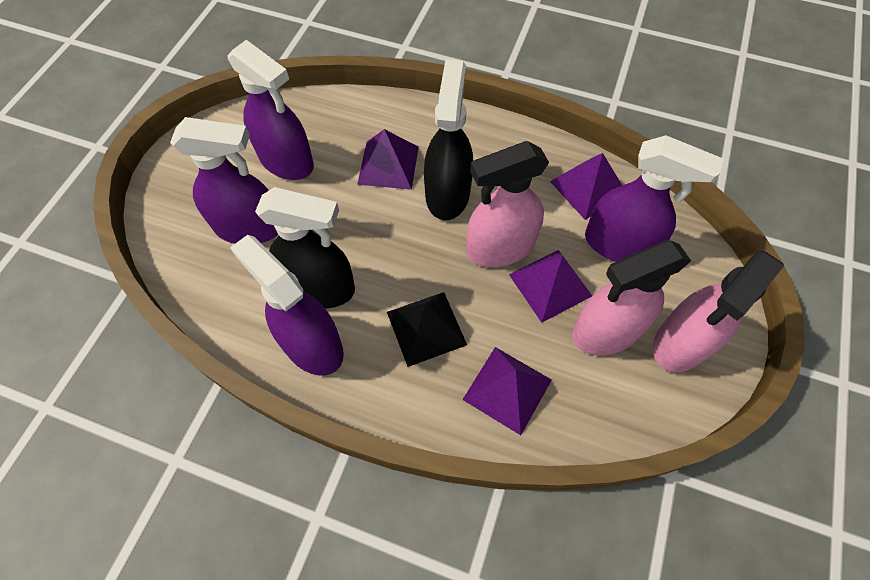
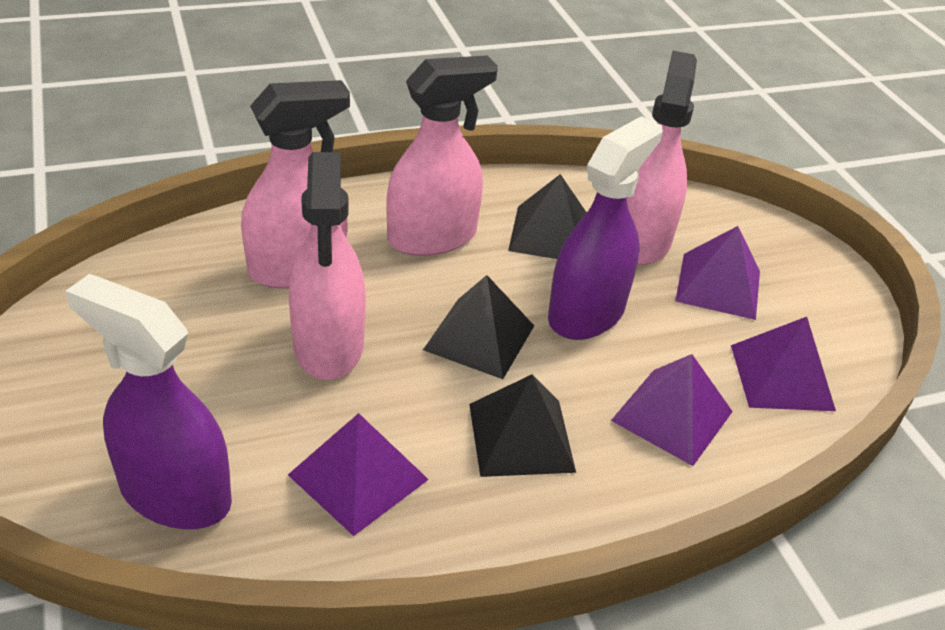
black pyramid: 1 -> 3
black spray bottle: 2 -> 0
pink spray bottle: 3 -> 4
purple spray bottle: 4 -> 2

